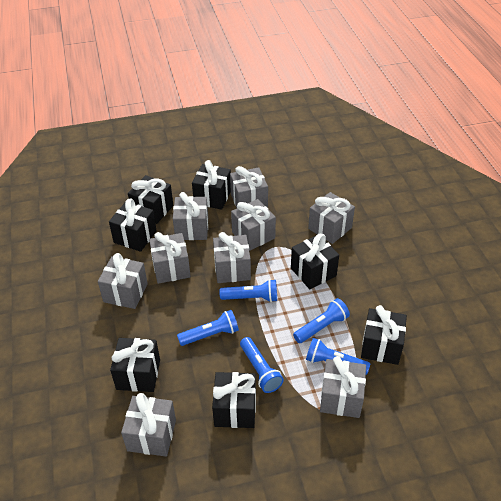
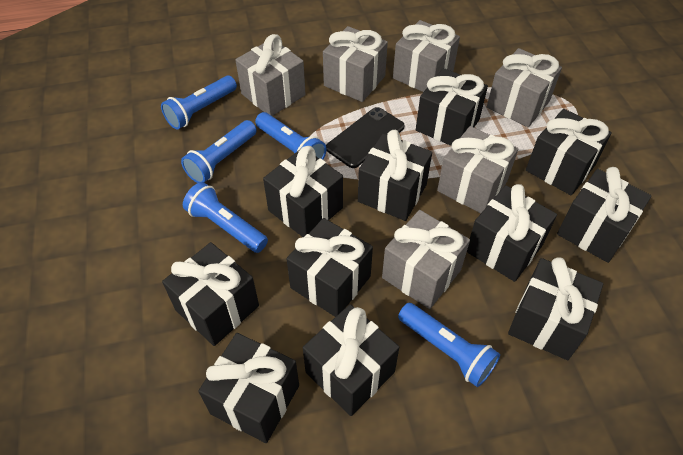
black gift: 7 -> 11
black phone: 0 -> 1
grey gift: 9 -> 6

